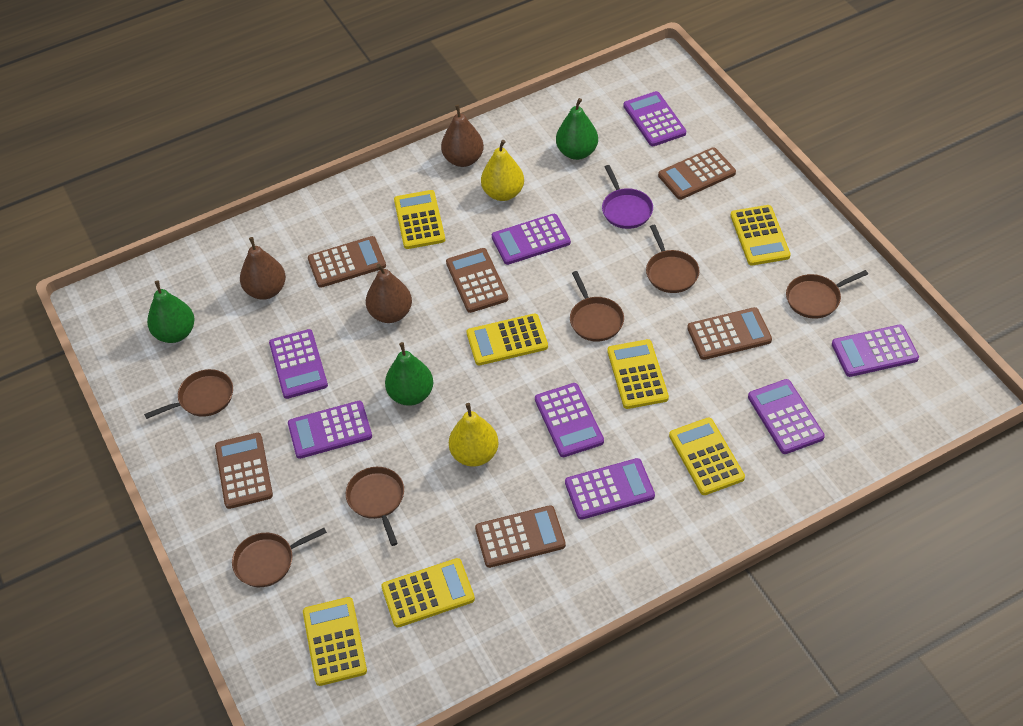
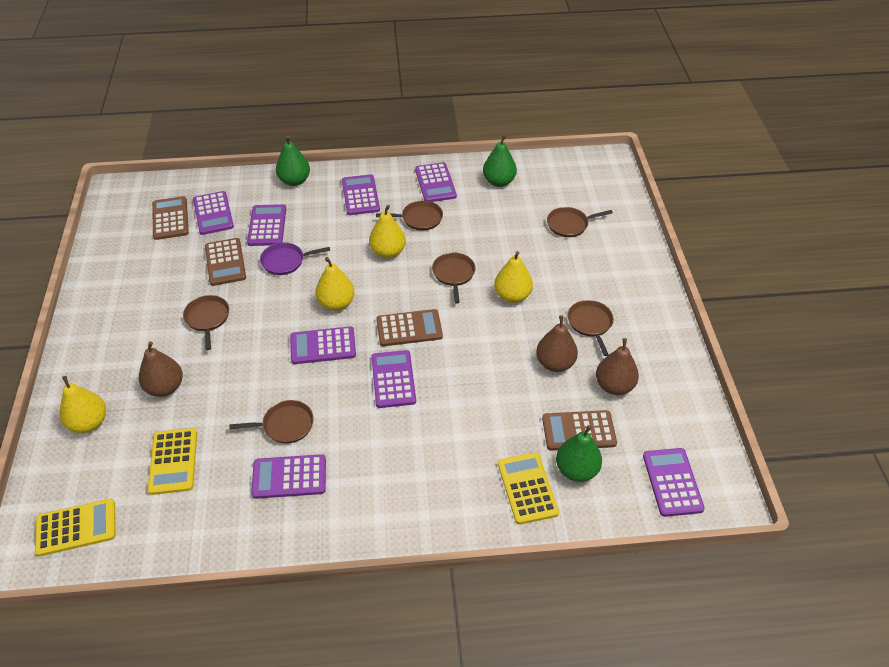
brown calculator: 6 -> 4
yellow calculator: 7 -> 3
yellow pear: 2 -> 4

